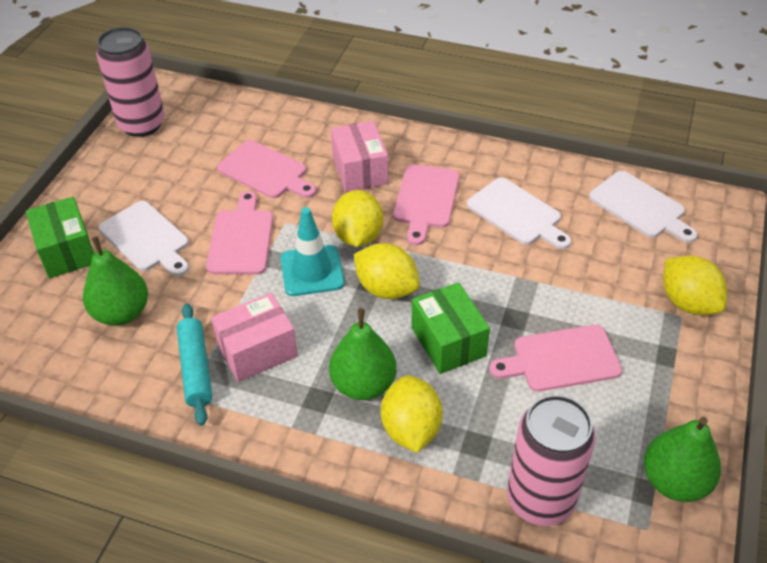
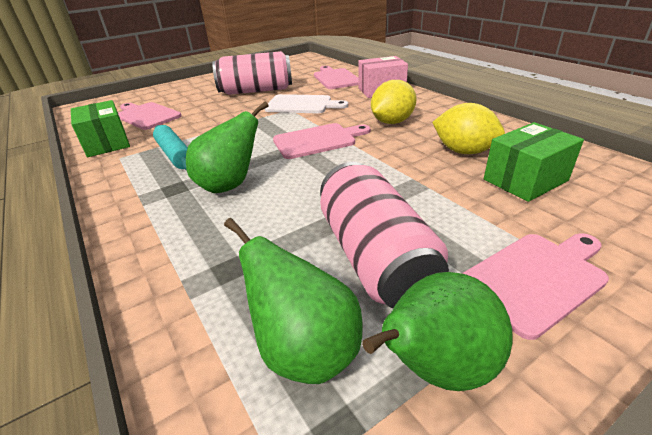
pink box: 2 -> 1
turquoise traffic cone: 1 -> 0
white cutting board: 3 -> 1
yellow lemon: 4 -> 2

